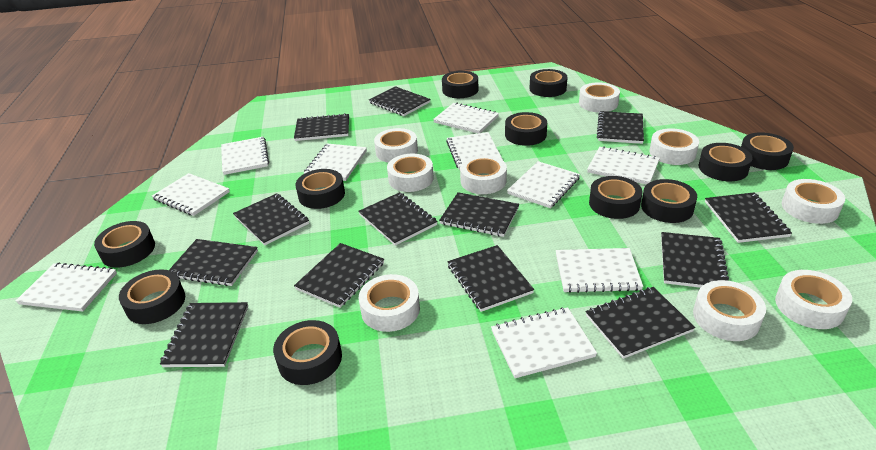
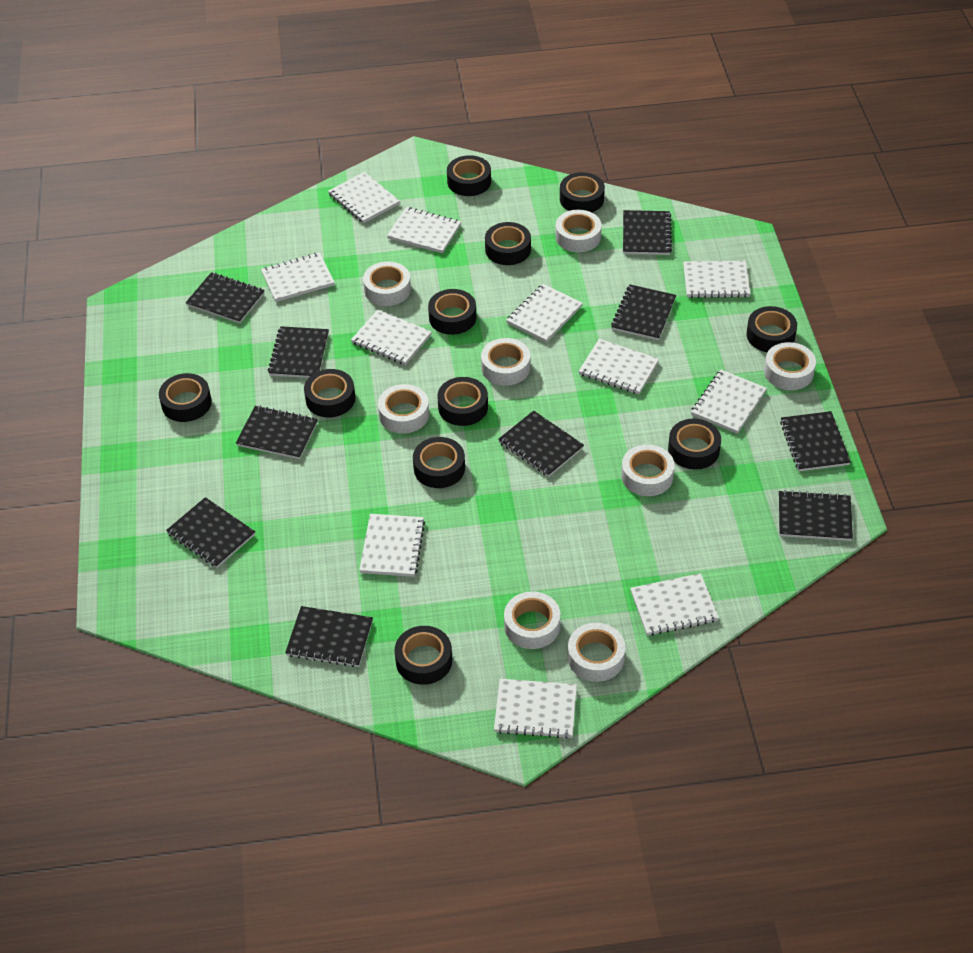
black notebook: 13 -> 10
white notebook: 10 -> 11
white tape: 9 -> 8

